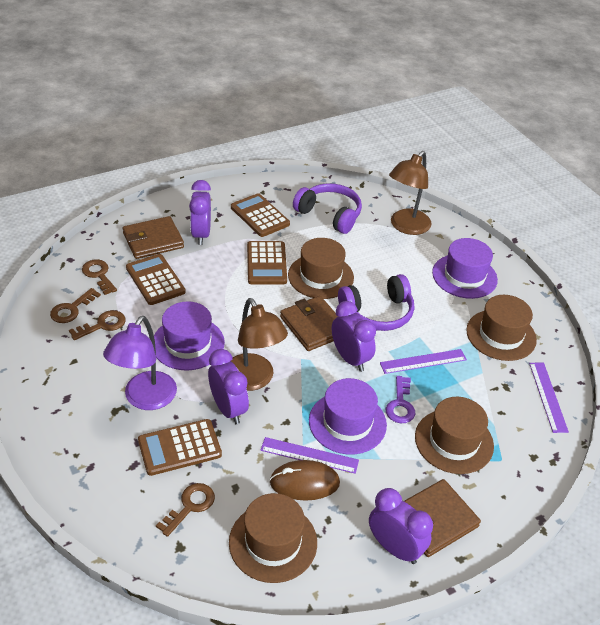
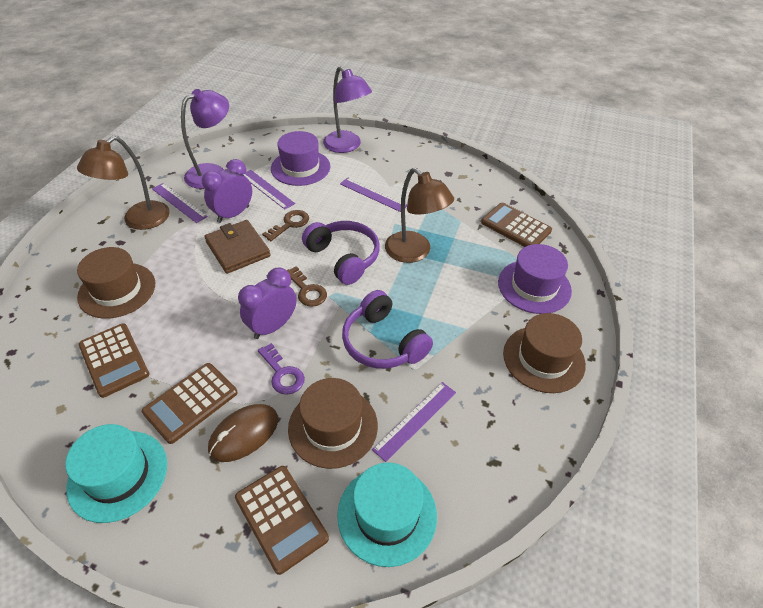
brown hat: 4 -> 3
brown key: 4 -> 2
brown wallet: 3 -> 1
purple clock: 4 -> 2
purple hat: 3 -> 2
purple lamp: 1 -> 2
purple ruler: 3 -> 4
turquoise hat: 0 -> 2

